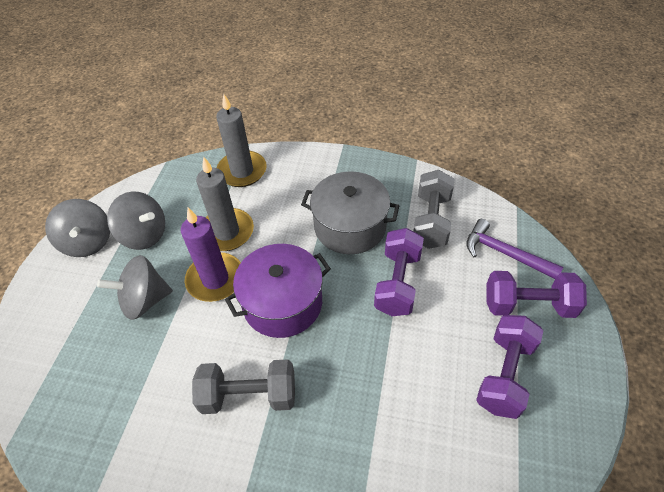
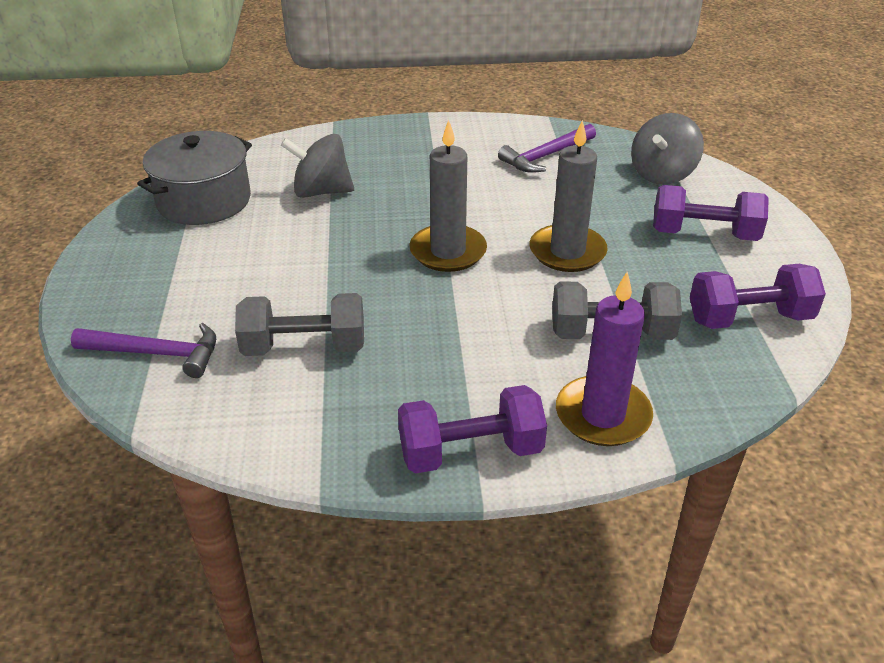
grey spinning top: 3 -> 2
purple hammer: 1 -> 2
purple pot: 1 -> 0

